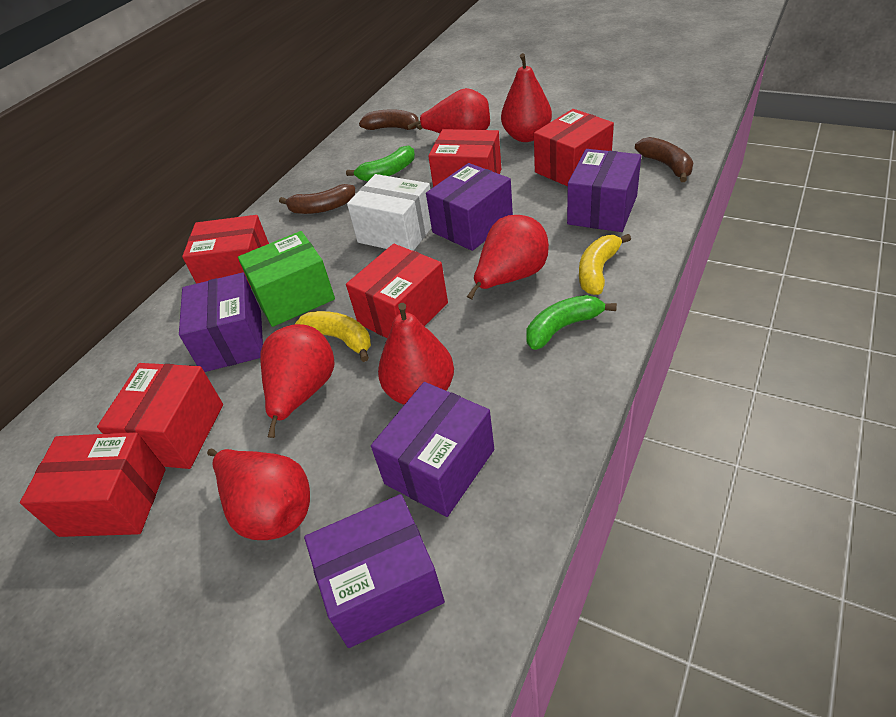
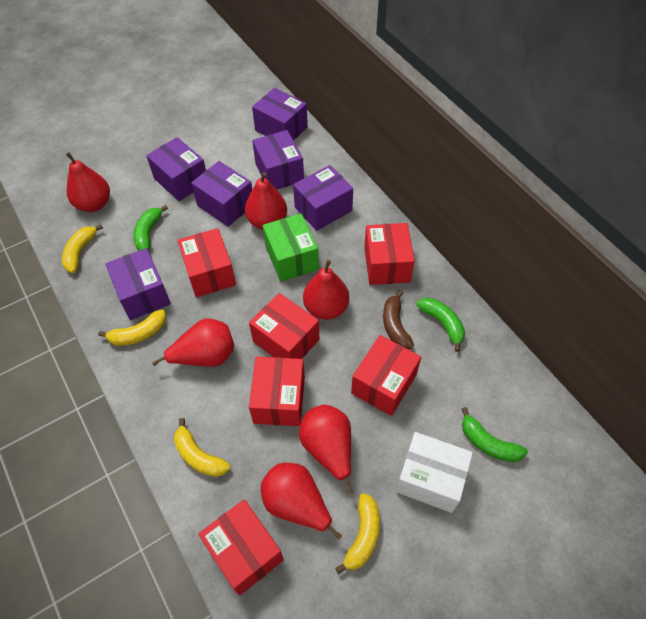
brown banana: 3 -> 1
green banana: 2 -> 3
purple box: 5 -> 6
yellow banana: 2 -> 4

